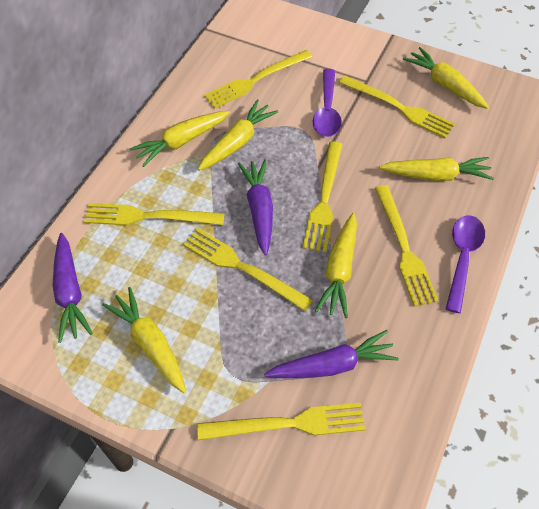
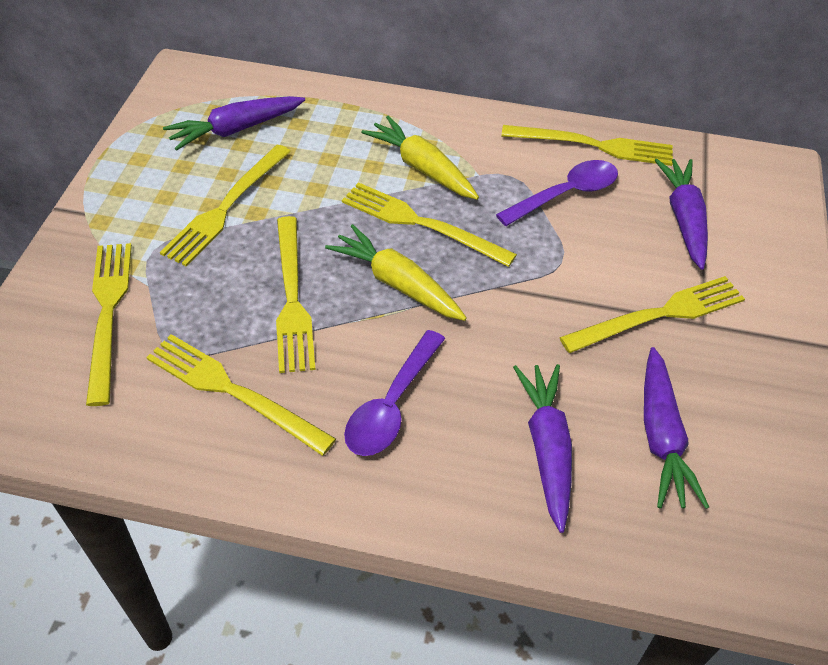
purple carrot: 3 -> 4
yellow carrot: 6 -> 2

